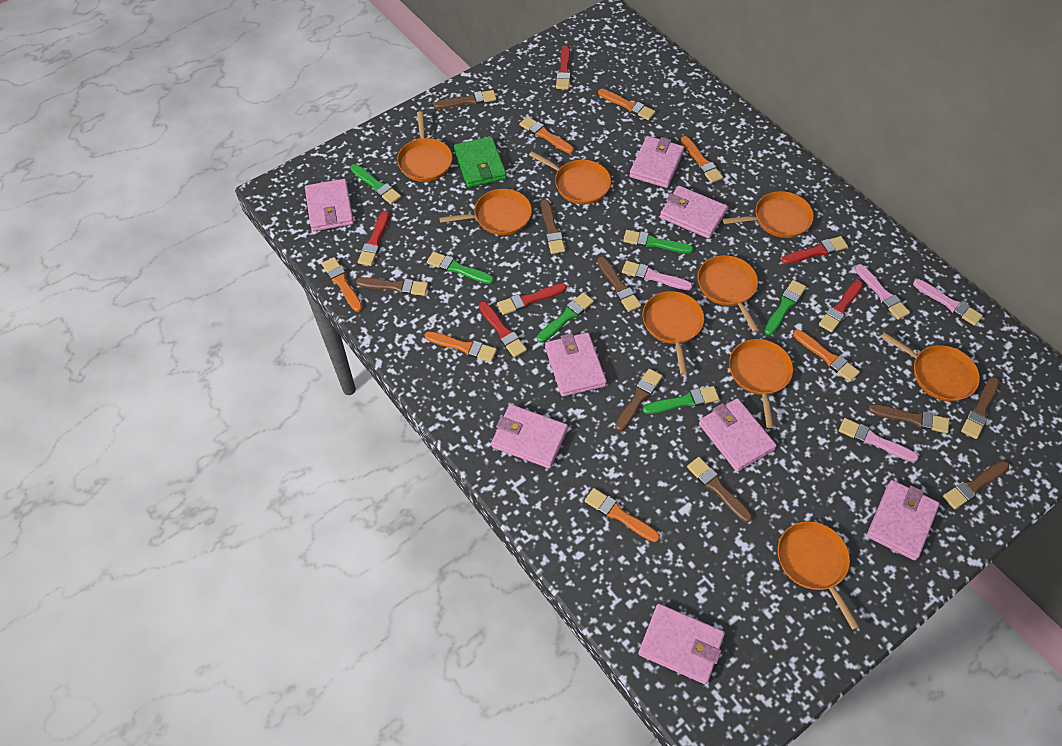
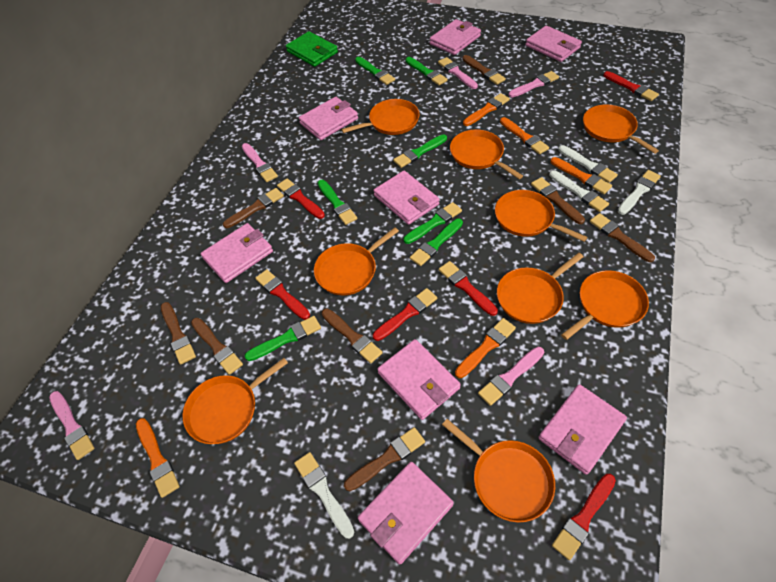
brown brush: 9 -> 8
green brush: 6 -> 7
orange brush: 7 -> 5
pink brush: 4 -> 5
white brush: 0 -> 4

